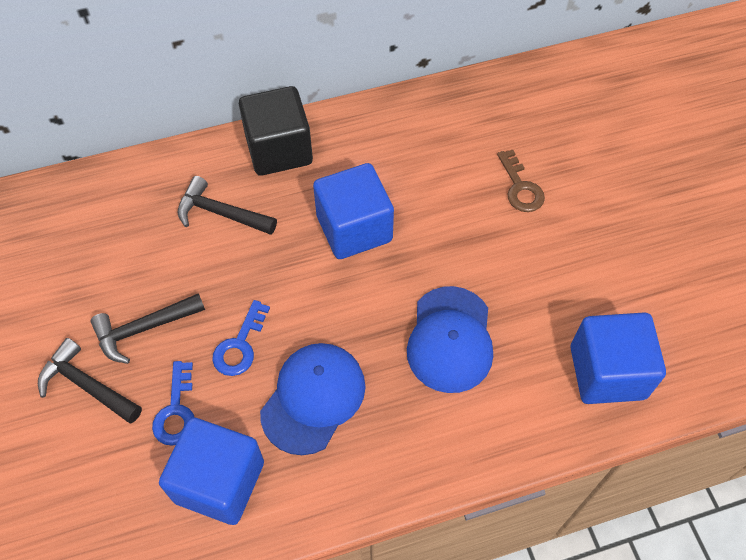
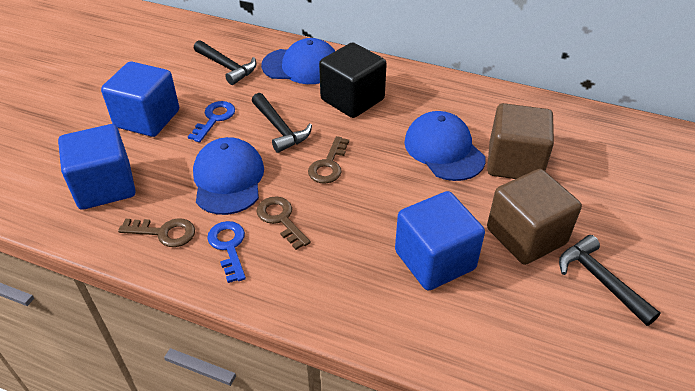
blue cap: 2 -> 3
brown cube: 0 -> 2
brown key: 1 -> 3

